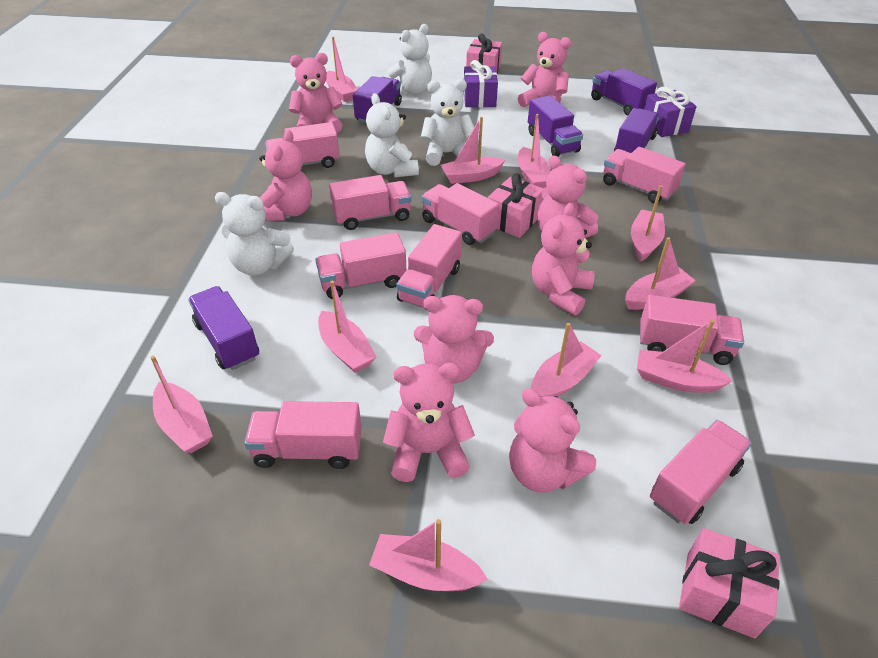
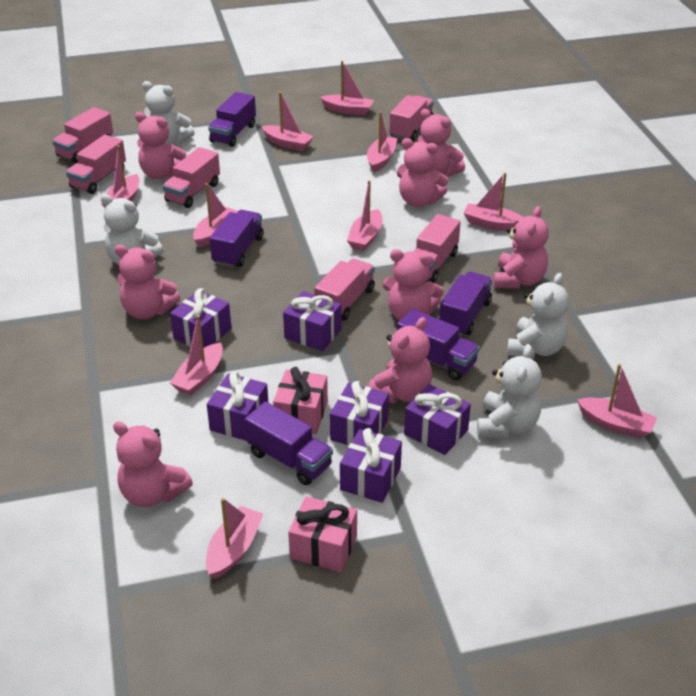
pink gift: 3 -> 2
pink truck: 9 -> 6
purple gift: 2 -> 6

